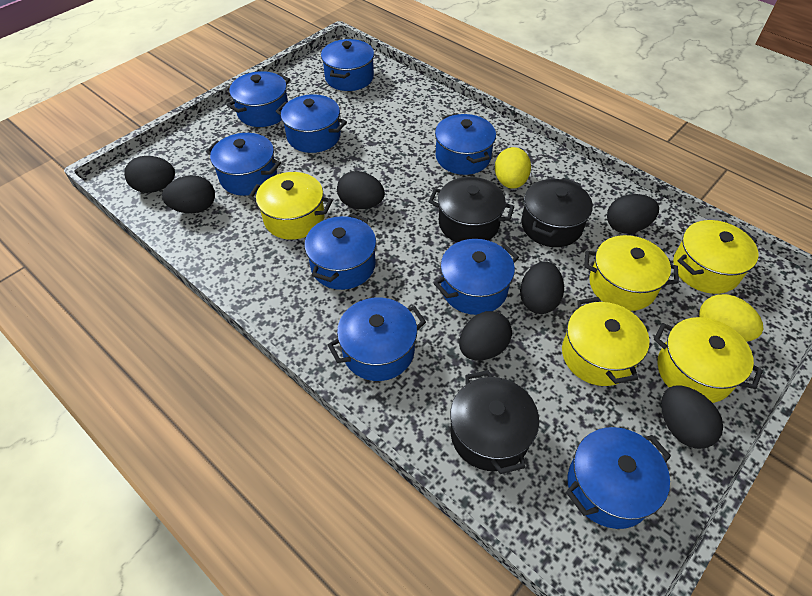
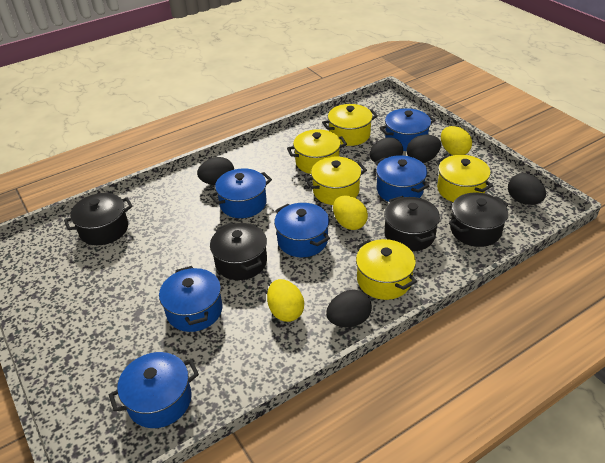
black egg: 7 -> 5
black pot: 3 -> 4
blue pot: 9 -> 6
yellow egg: 2 -> 3

